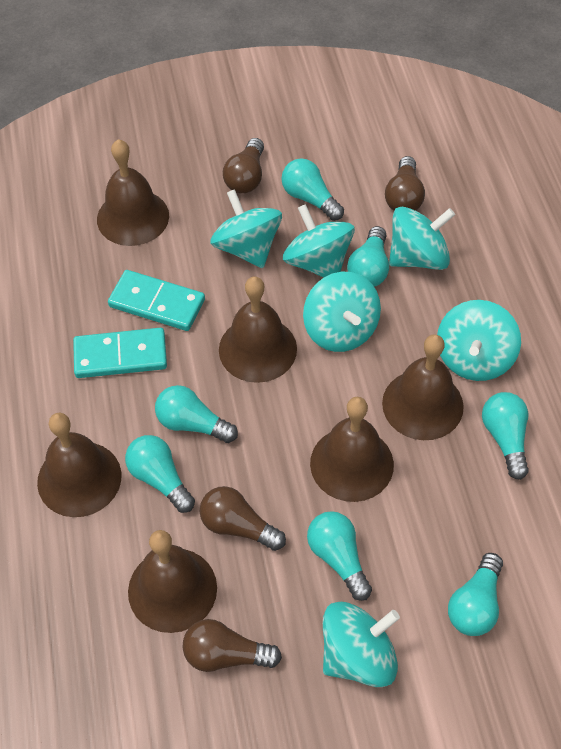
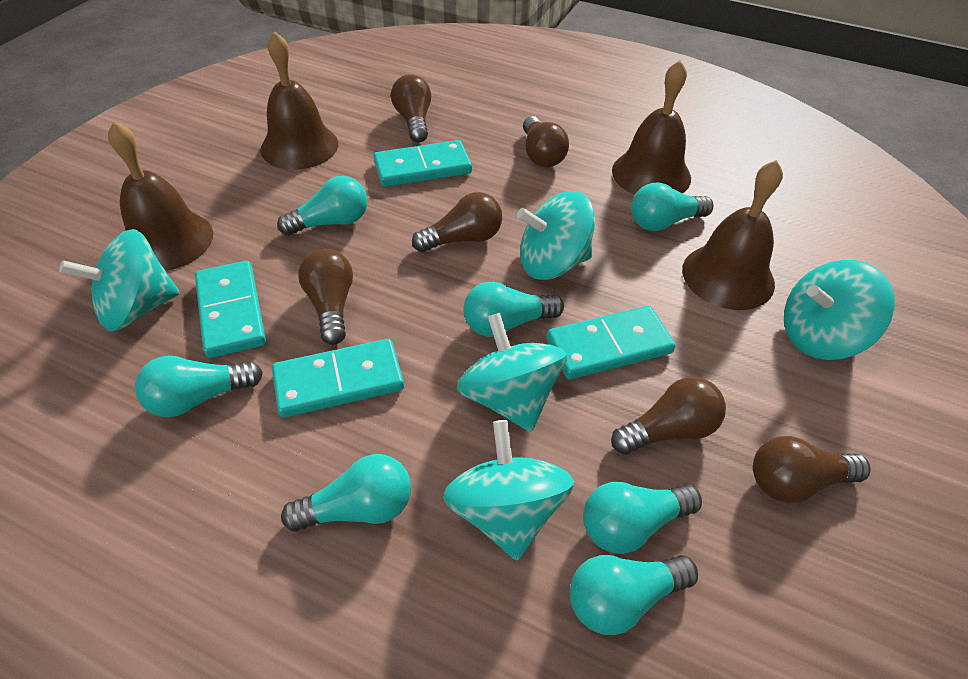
brown bell: 6 -> 4
brown light bulb: 4 -> 6
turquoise domino: 2 -> 4
turquoise spinning top: 6 -> 5

